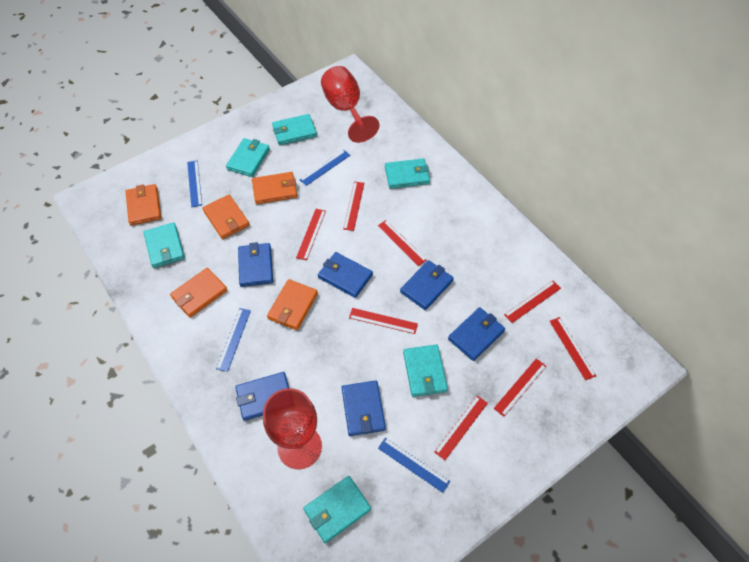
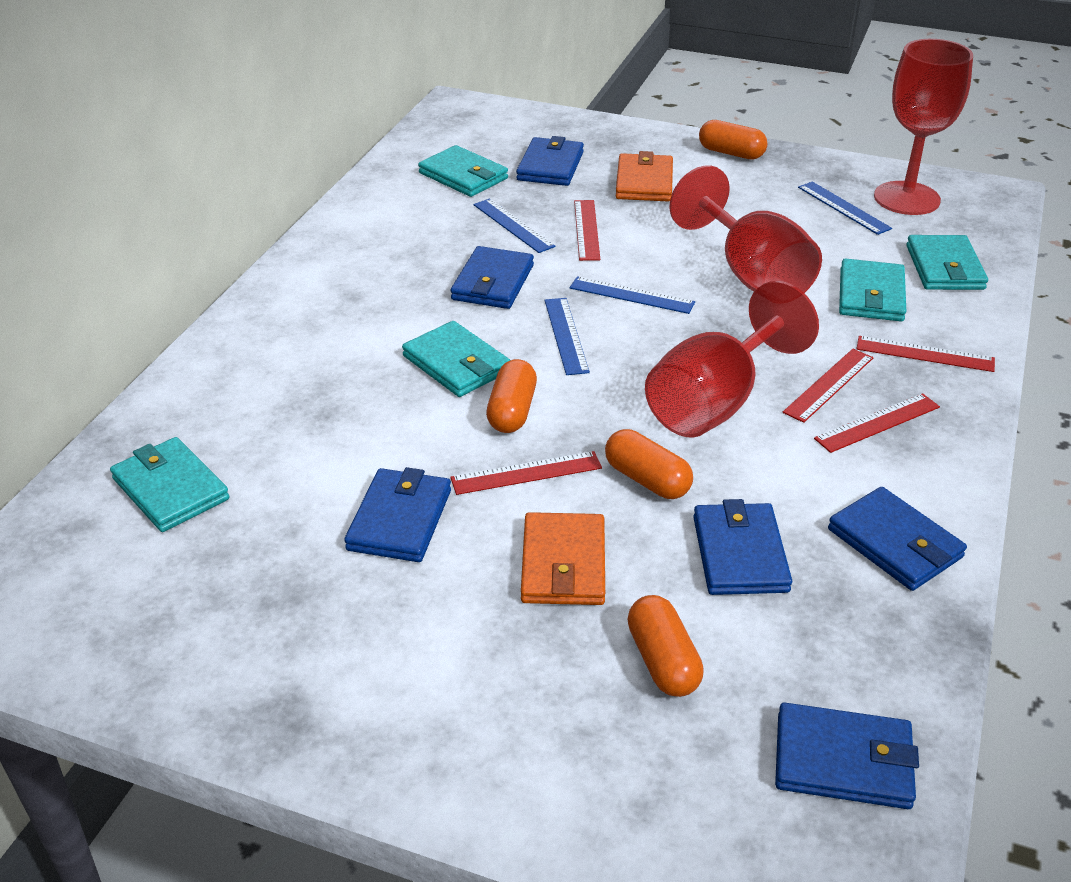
orange capsule: 0 -> 4
orange wallet: 5 -> 2
red goblet: 2 -> 3
red ruler: 8 -> 5
turquoise wallet: 6 -> 5

